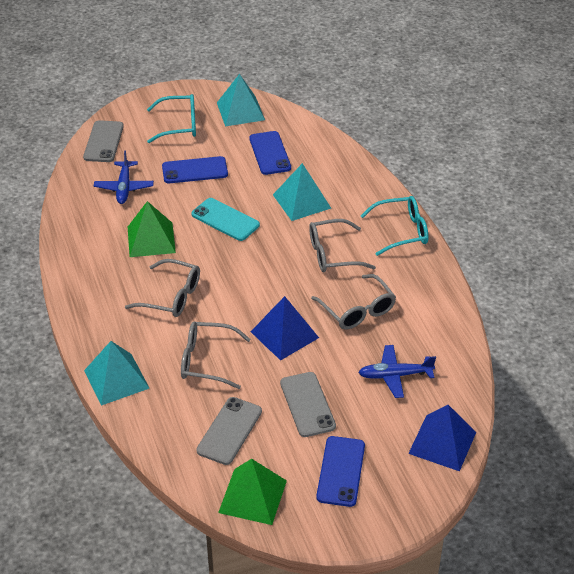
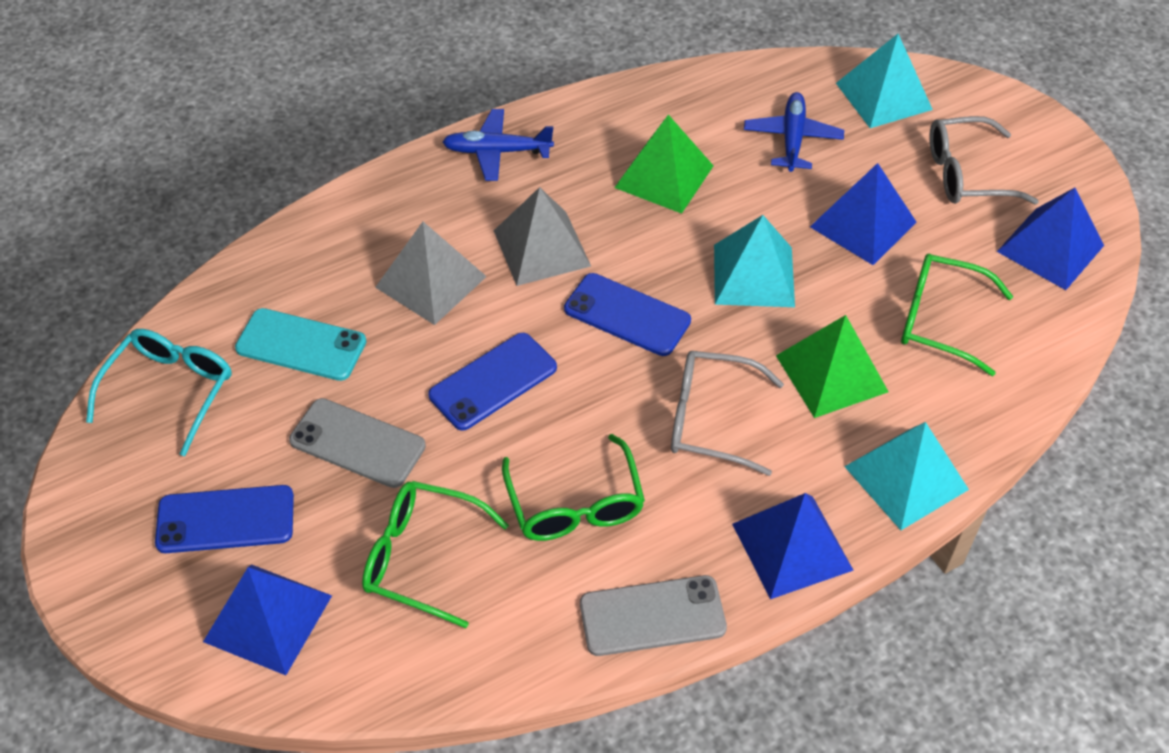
blue pyramid: 2 -> 4
green glasses: 0 -> 3
grey glasses: 4 -> 2
grey phone: 3 -> 2
grey pyramid: 0 -> 2
turquoise glasses: 2 -> 1

